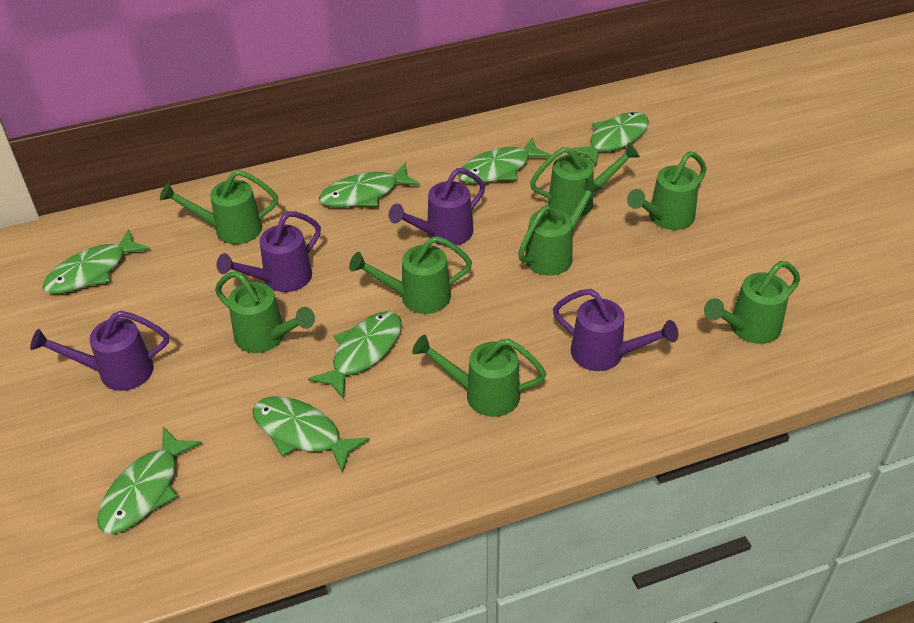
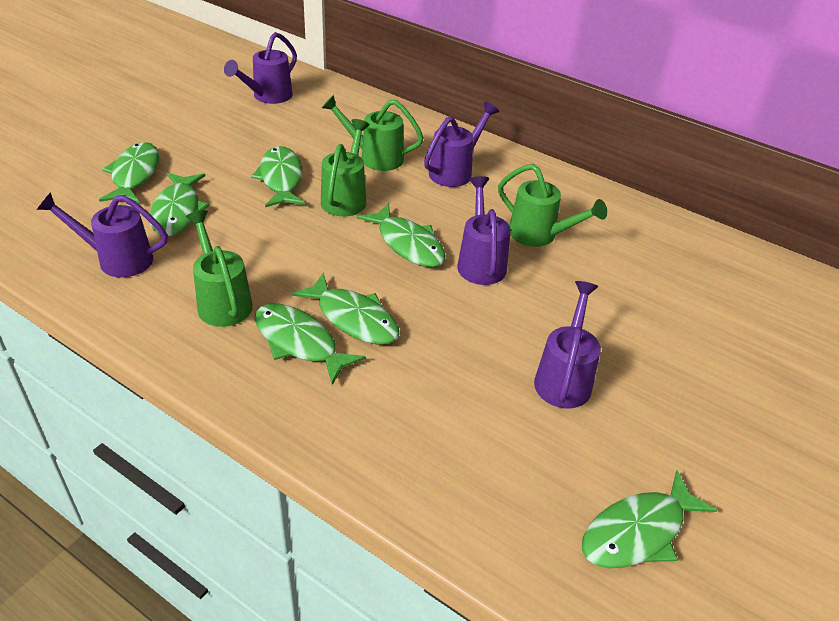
green watering can: 8 -> 4
purple watering can: 4 -> 5

